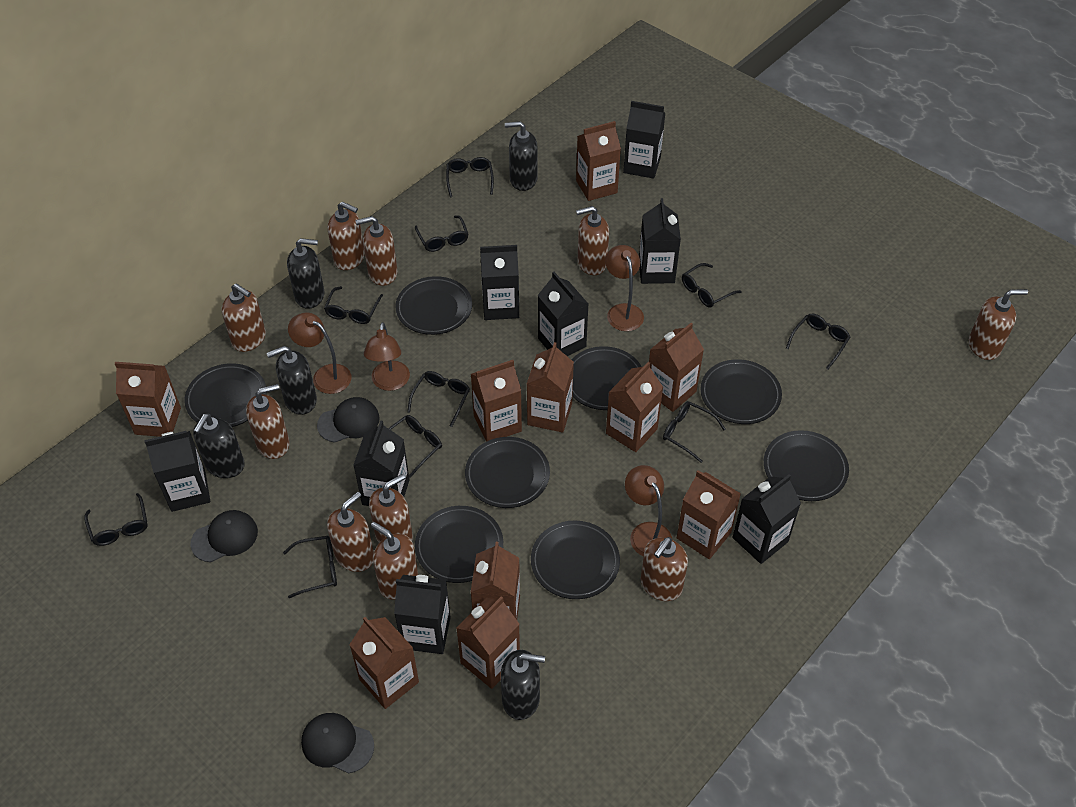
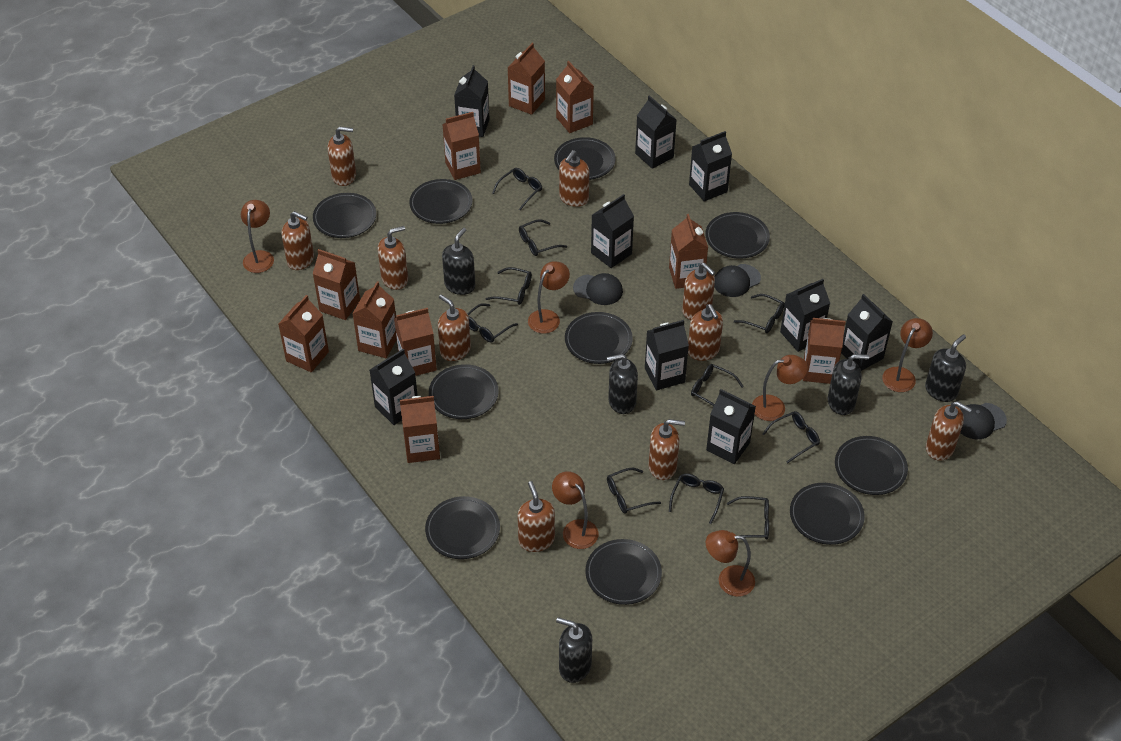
black carton: 8 -> 9
black plate: 8 -> 10
brown lamp: 4 -> 6

